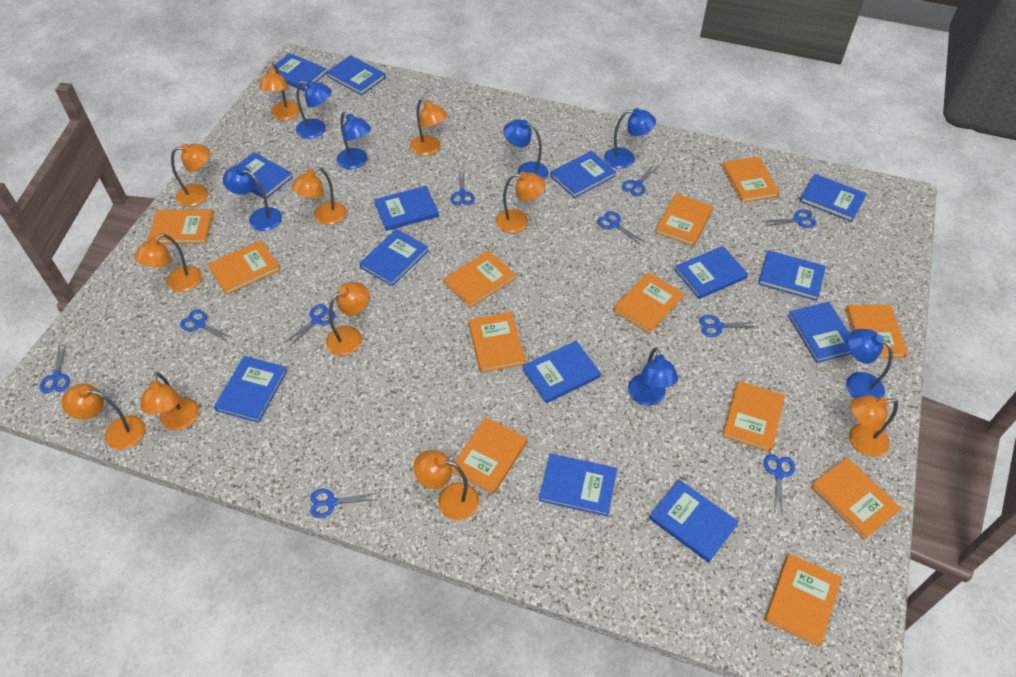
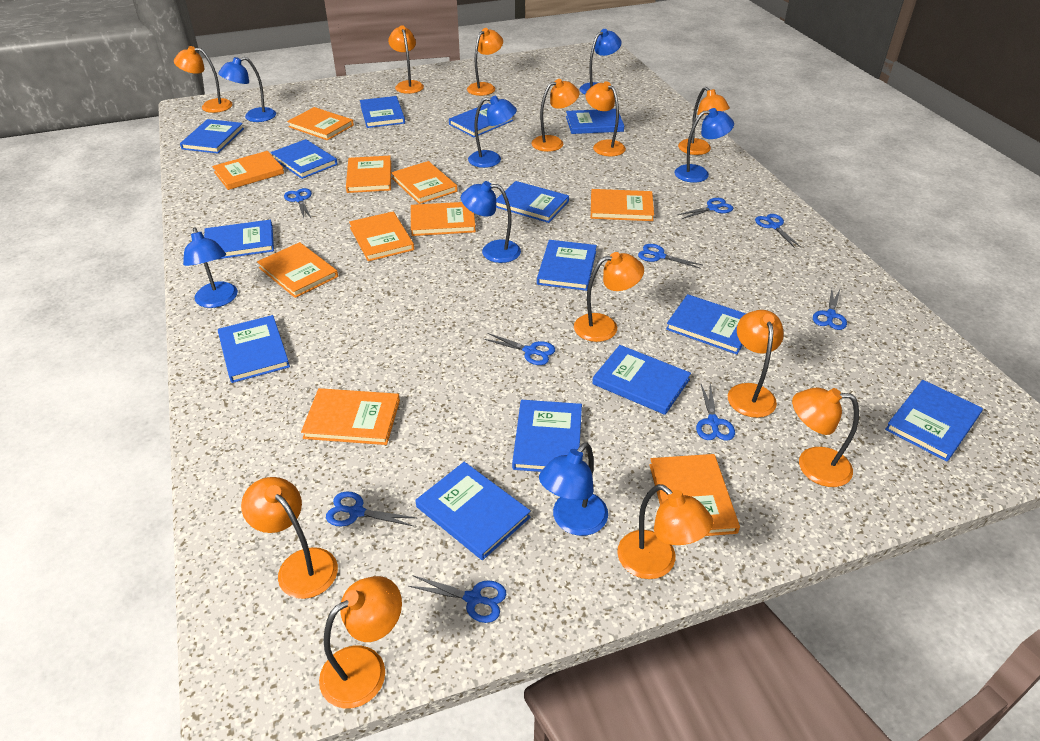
blue scissors: 10 -> 9
orange book: 12 -> 10
orange lamp: 11 -> 12

